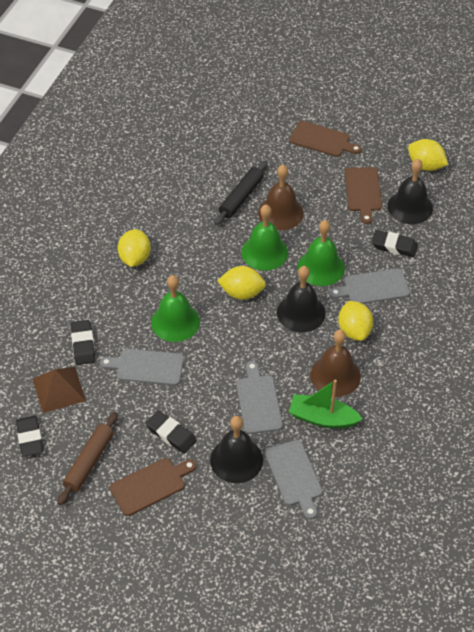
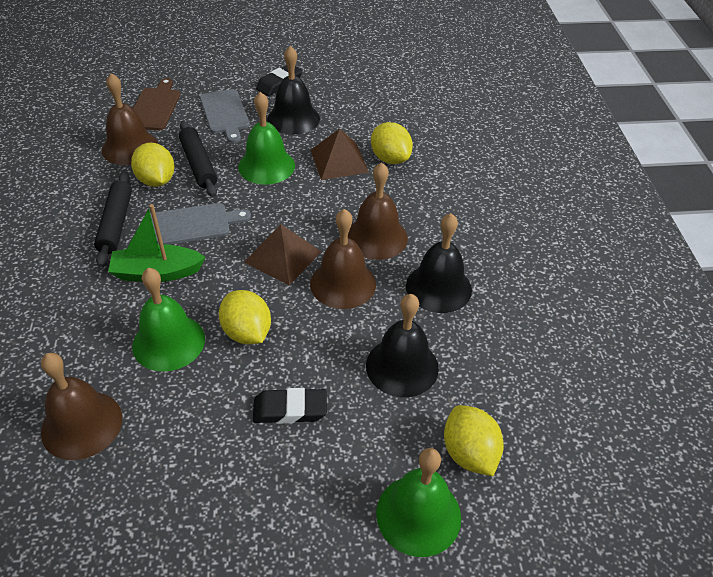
black eraser: 4 -> 2
black rolling pin: 1 -> 2
brown bell: 2 -> 4
brown cutting board: 3 -> 1
brown pyramid: 1 -> 2
brown rolling pin: 1 -> 0
grey cutting board: 4 -> 2

